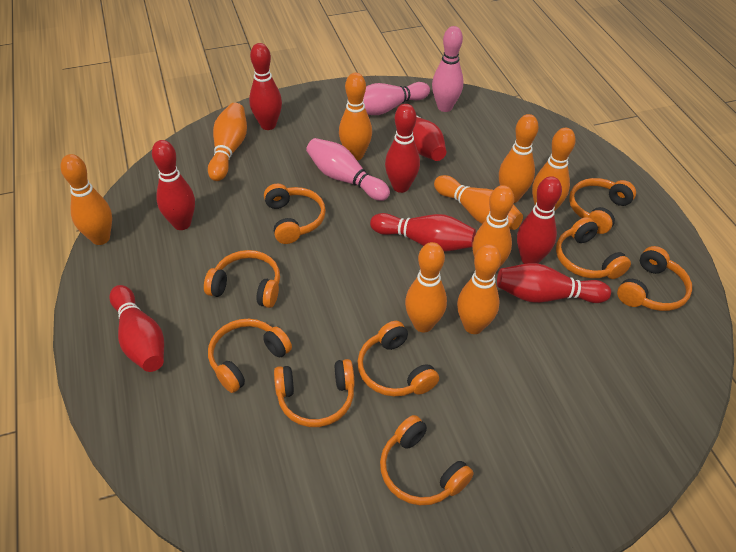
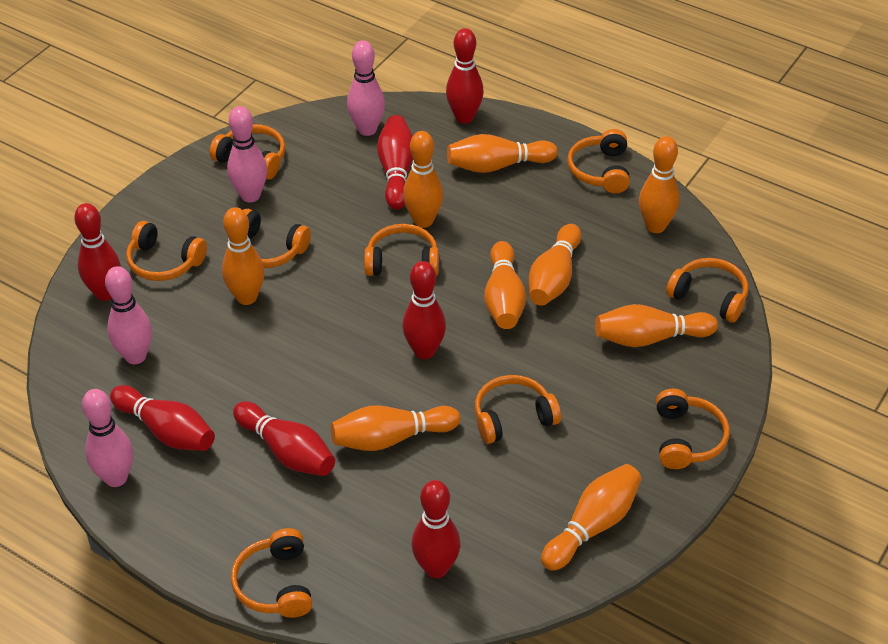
pink bowling pin: 3 -> 4
red bowling pin: 8 -> 7

